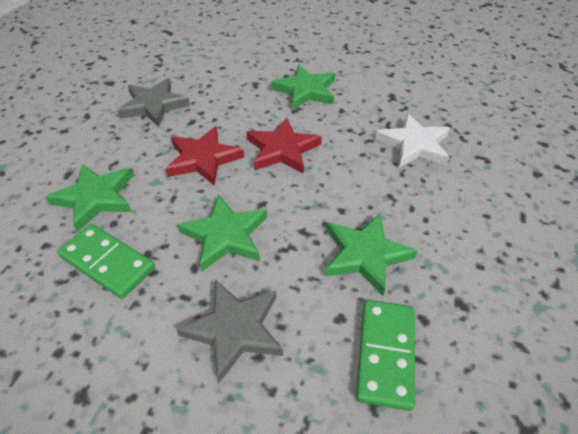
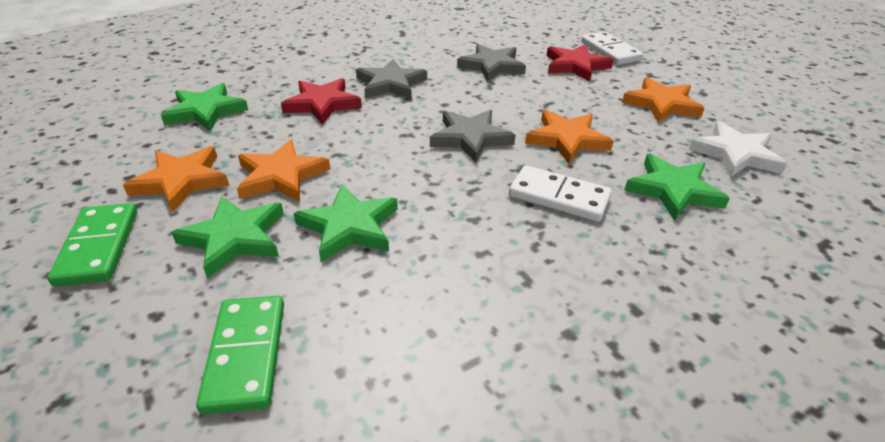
grey star: 2 -> 3
orange star: 0 -> 4
white domino: 0 -> 2

